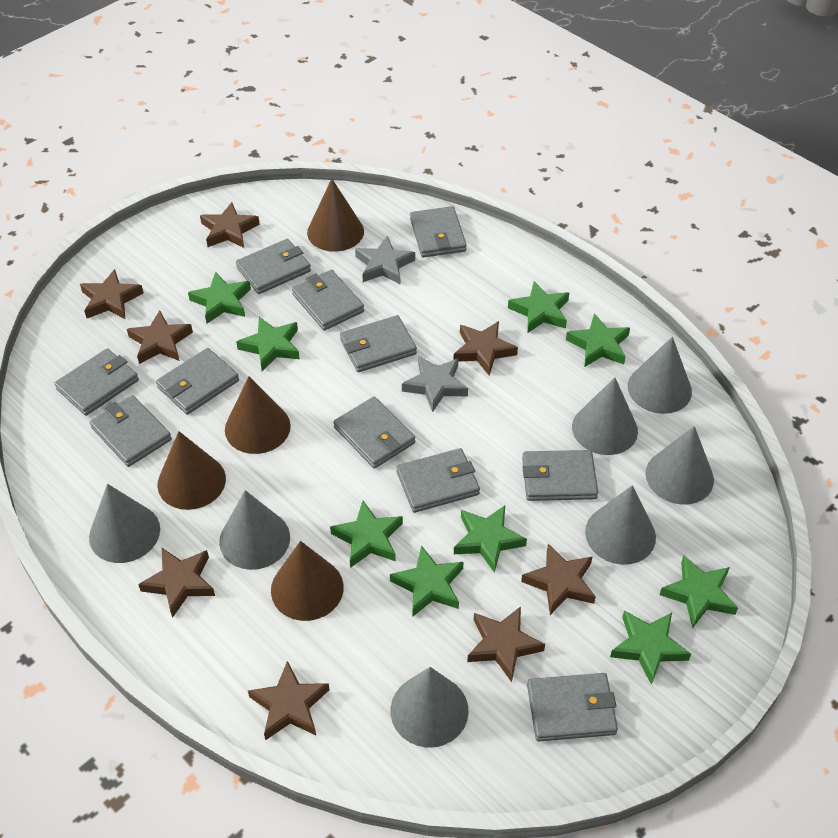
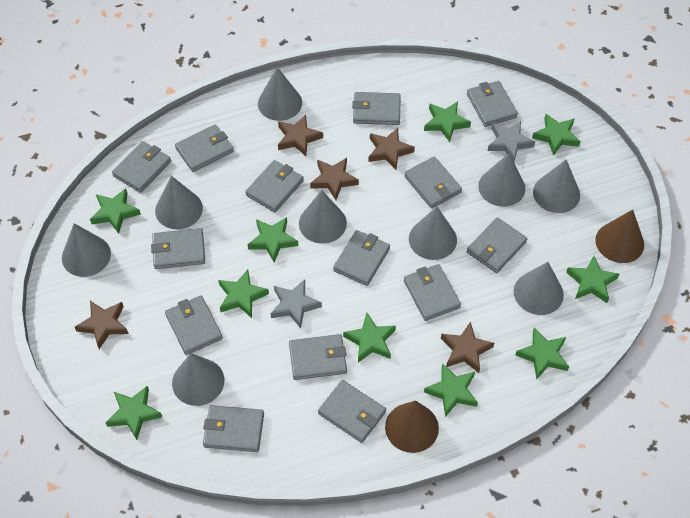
brown cone: 4 -> 2
brown star: 8 -> 5
green star: 9 -> 10
grey cone: 7 -> 9
grey wallet: 11 -> 14

